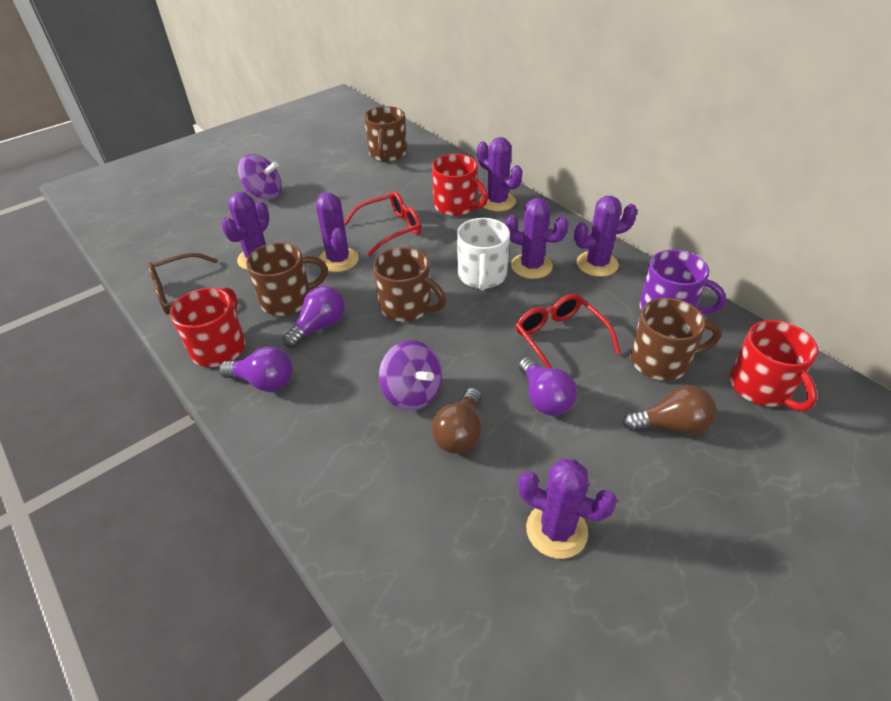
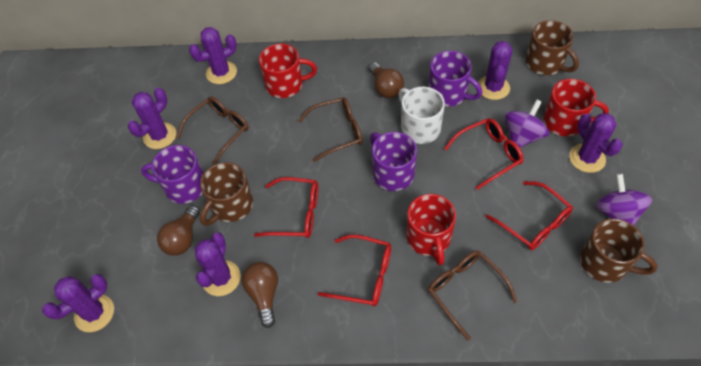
brown glasses: 1 -> 3
brown light bulb: 2 -> 3
brown mug: 4 -> 3
purple light bulb: 3 -> 0
purple mug: 1 -> 3
red glasses: 2 -> 4

